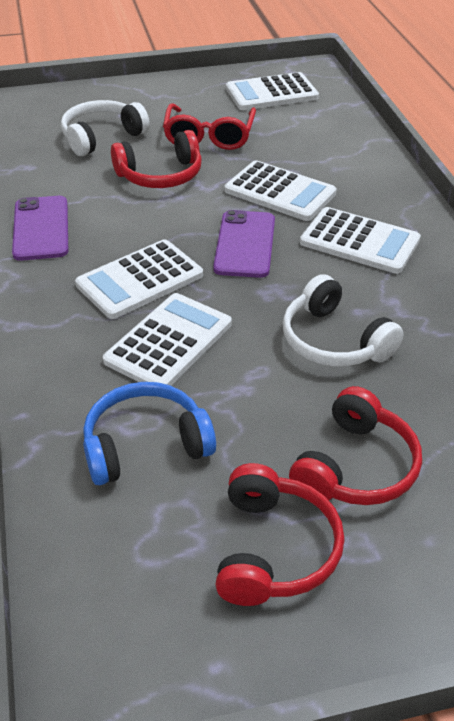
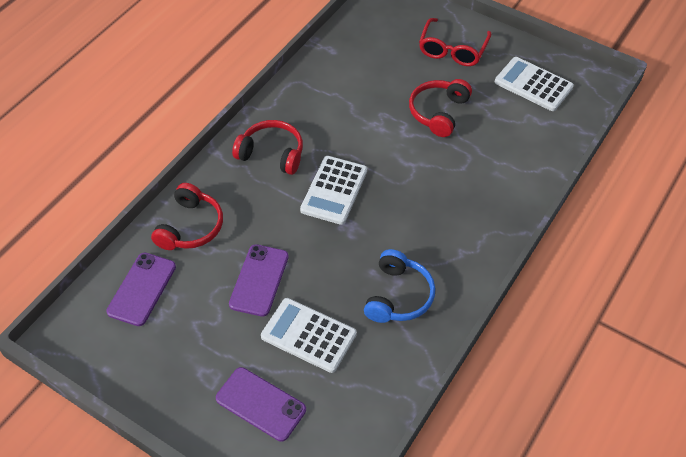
purple phone: 2 -> 3
white calculator: 5 -> 3
white headphones: 2 -> 0

